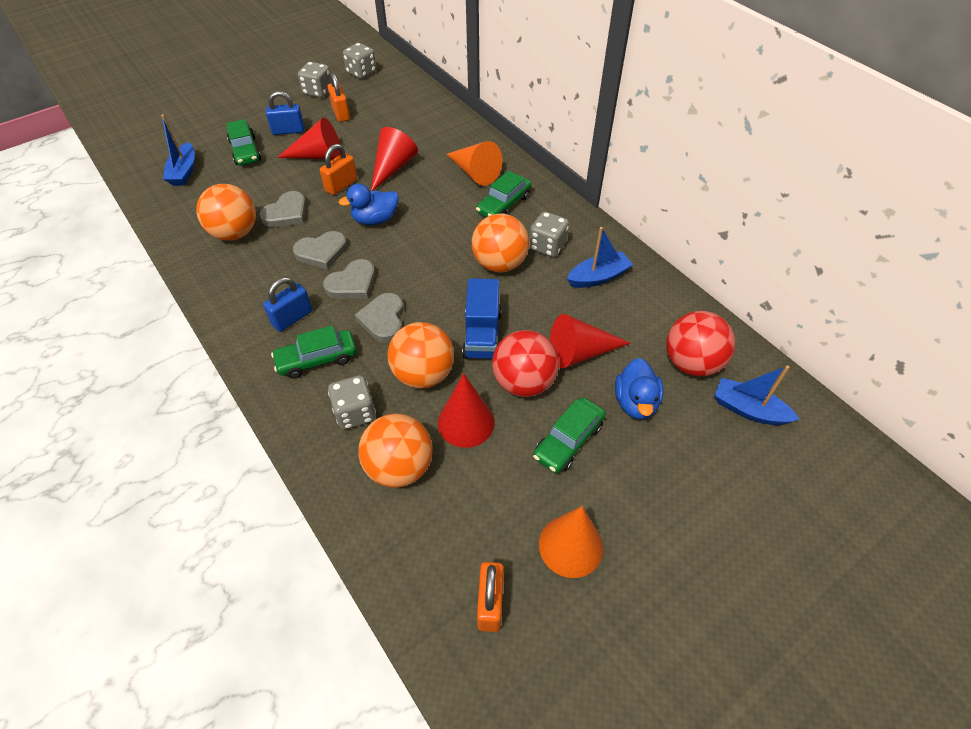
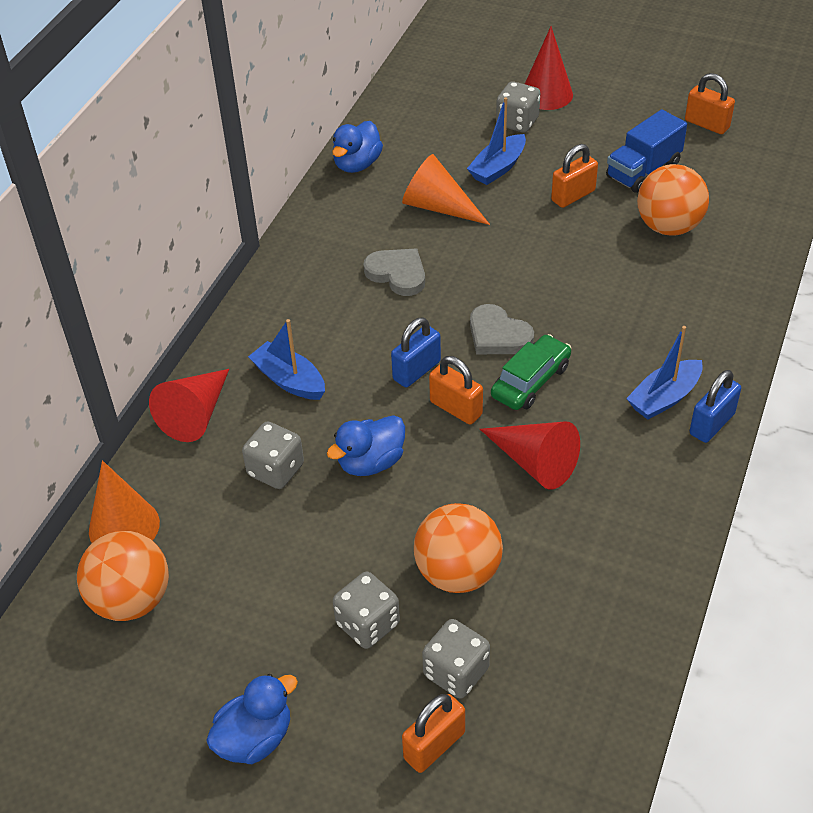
blue duck: 2 -> 3
green car: 4 -> 1
grey heart: 4 -> 2
orange ball: 4 -> 3
orange padlock: 3 -> 4
red ball: 2 -> 0
red cone: 4 -> 3

